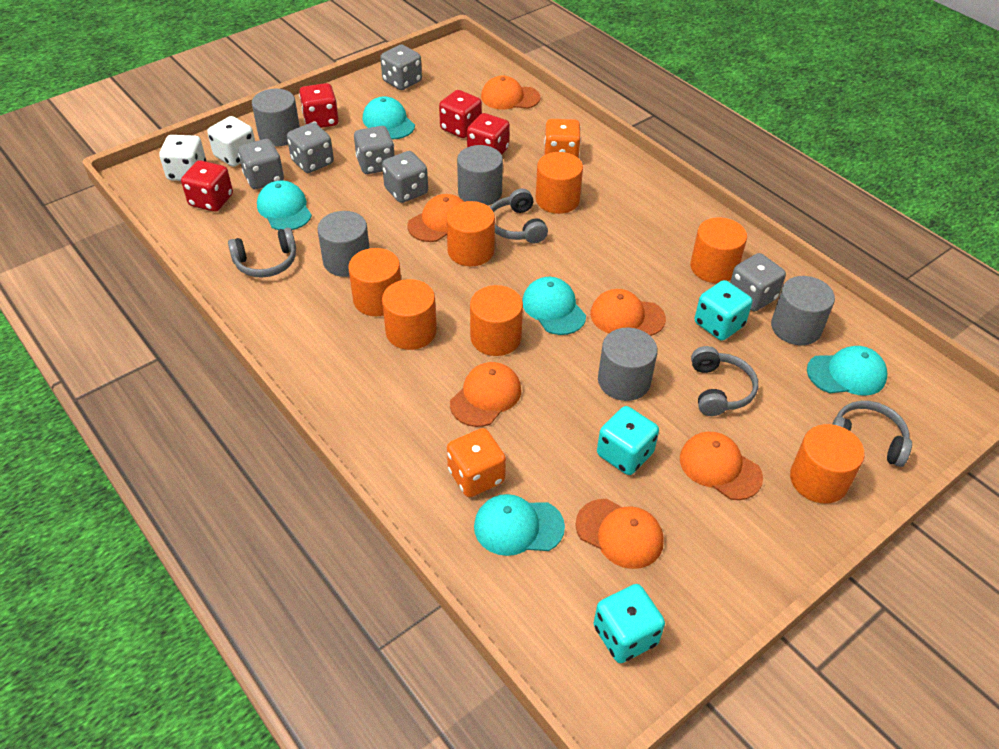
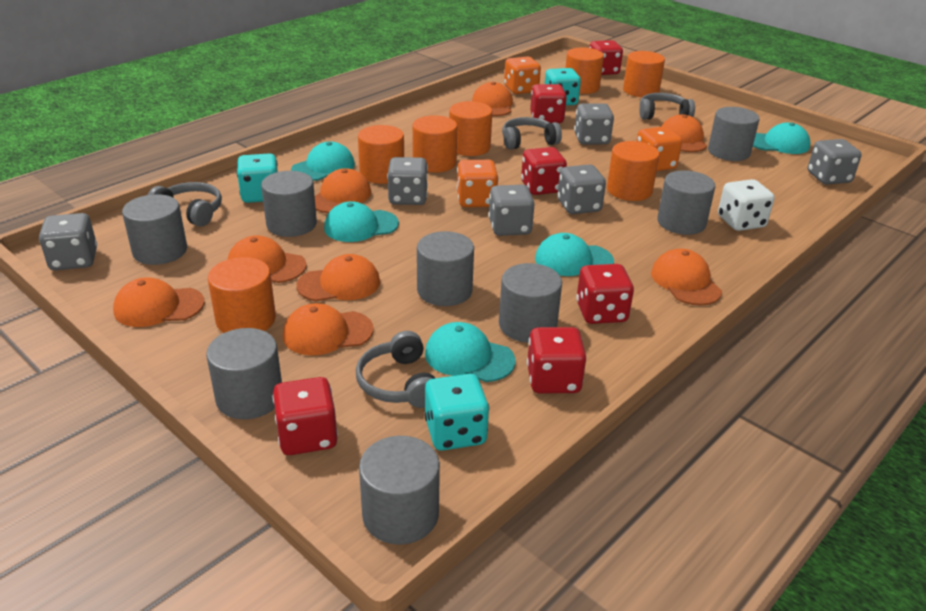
grey cylinder: 5 -> 8
orange cap: 6 -> 8
orange dice: 2 -> 3
red dice: 4 -> 6
white dice: 2 -> 1

